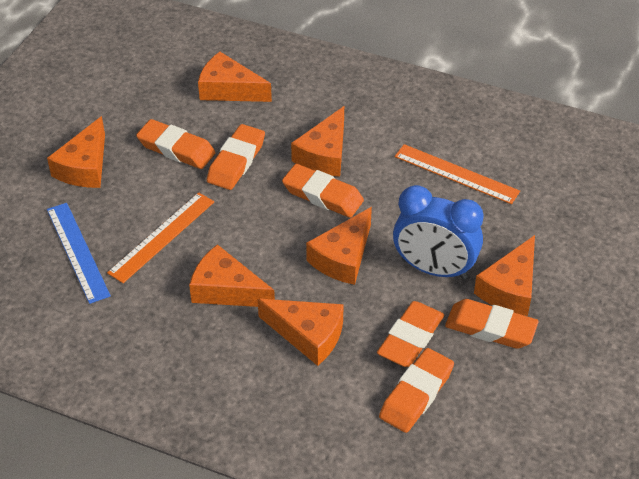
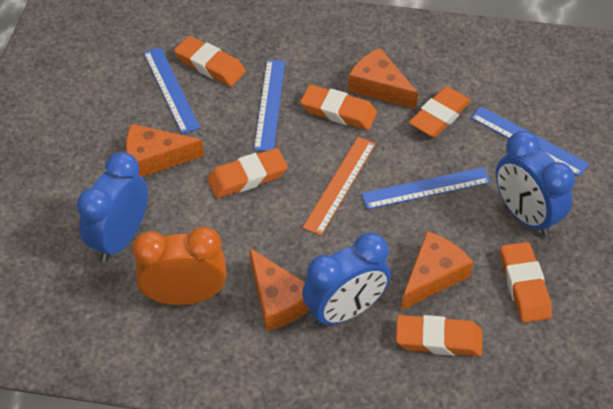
blue clock: 1 -> 3
blue ruler: 1 -> 4
orange cheese: 7 -> 4
orange clock: 0 -> 1
orange ruler: 2 -> 1

